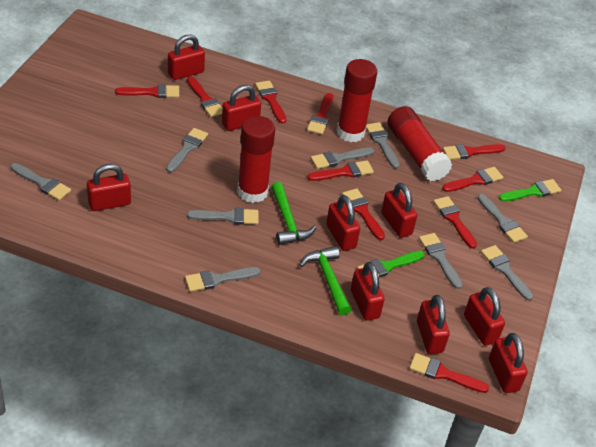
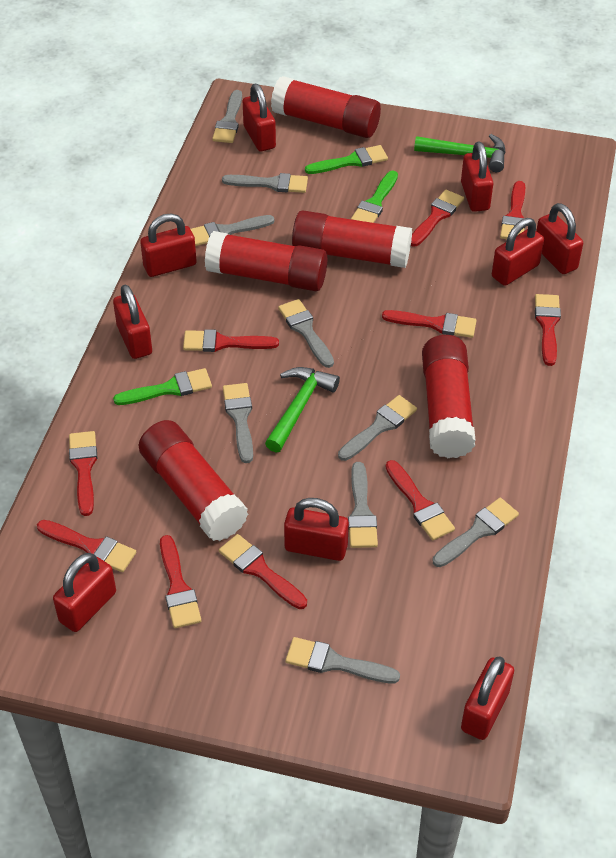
green brush: 2 -> 3
red glue stick: 3 -> 5

